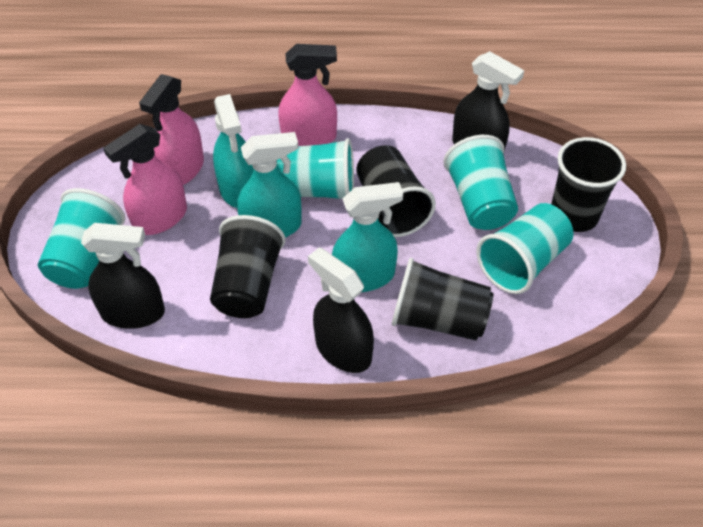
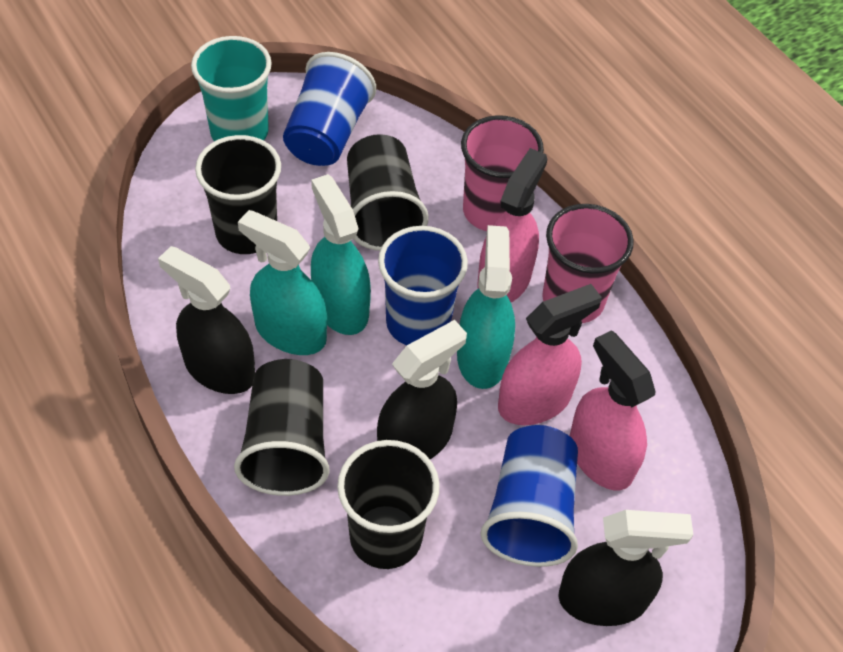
blue cup: 0 -> 3
pink cup: 0 -> 2
turquoise cup: 4 -> 1

